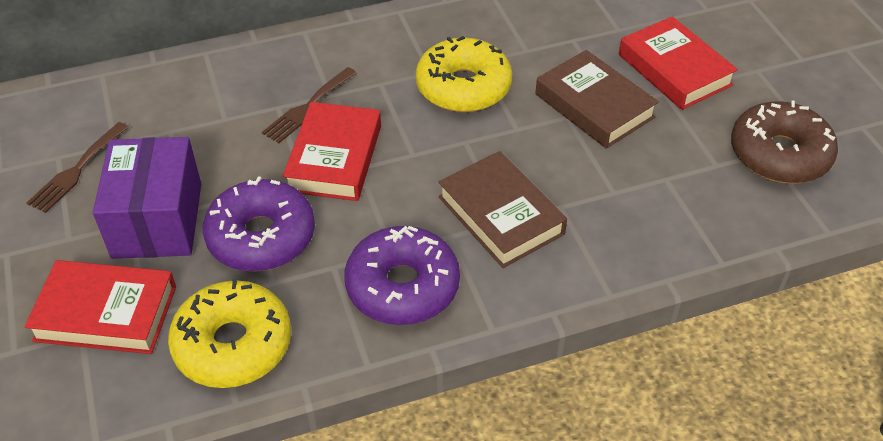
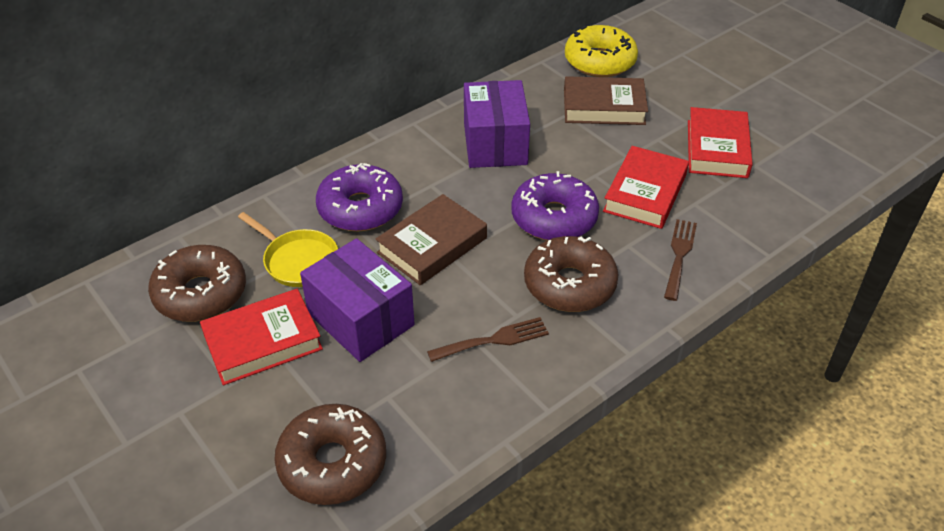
brown donut: 1 -> 3
purple box: 1 -> 2
yellow donut: 2 -> 1
yellow pan: 0 -> 1

